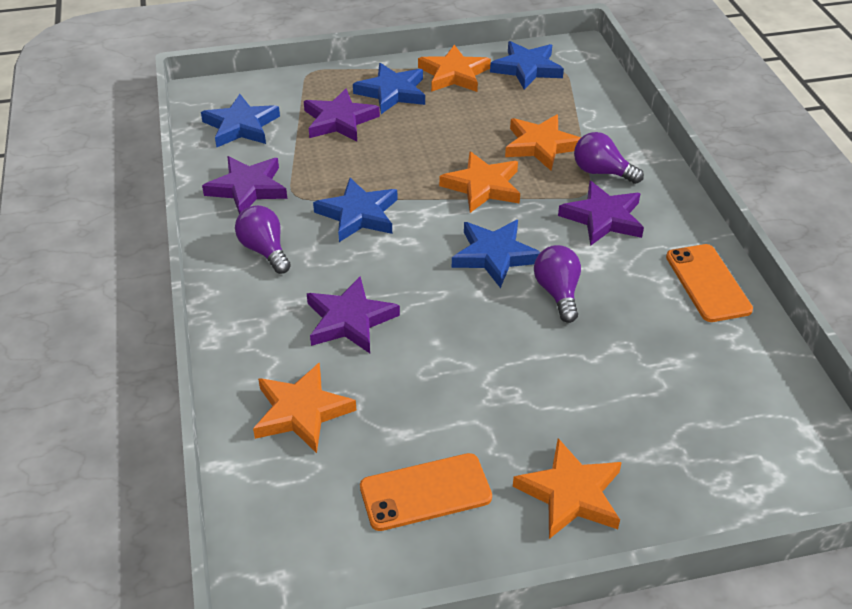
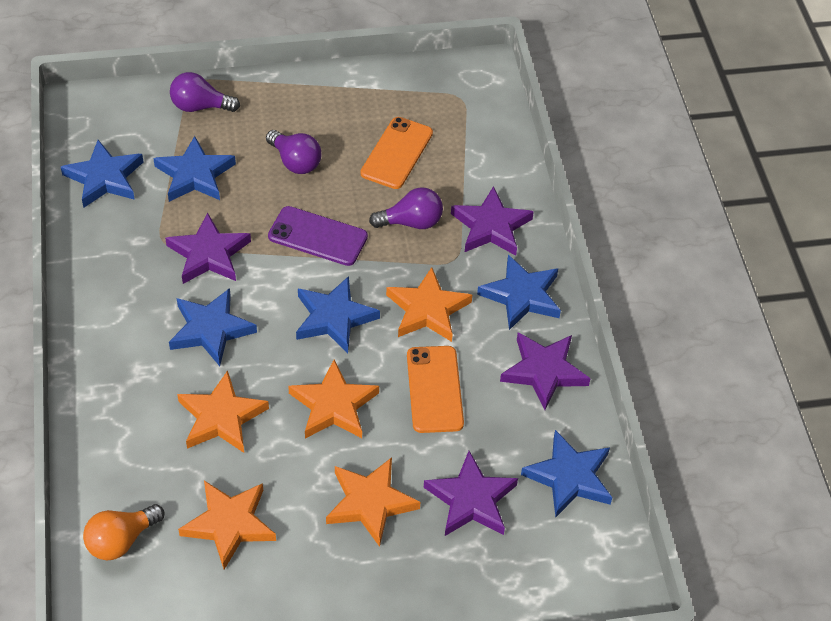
blue star: 5 -> 6
orange light bulb: 0 -> 1
purple phone: 0 -> 1

